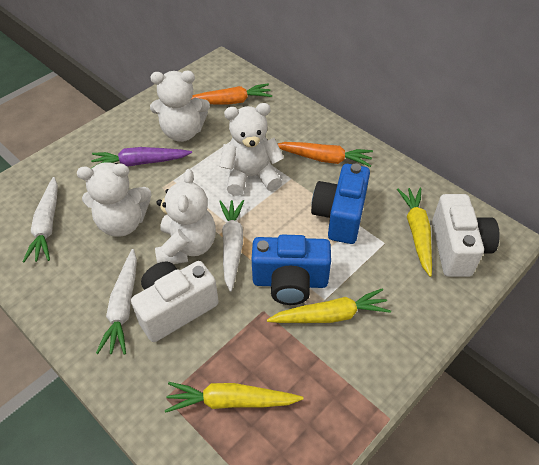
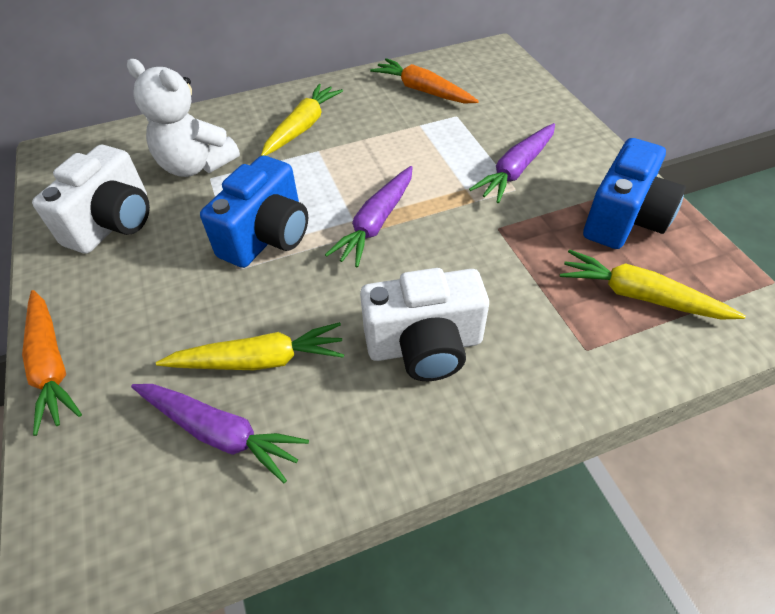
purple carrot: 1 -> 3
white carrot: 3 -> 0
white teddy bear: 4 -> 1

